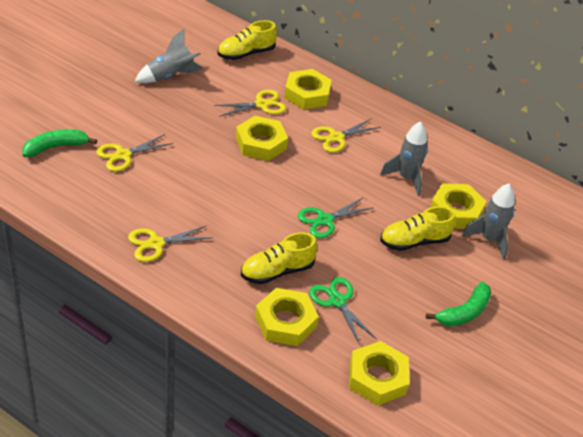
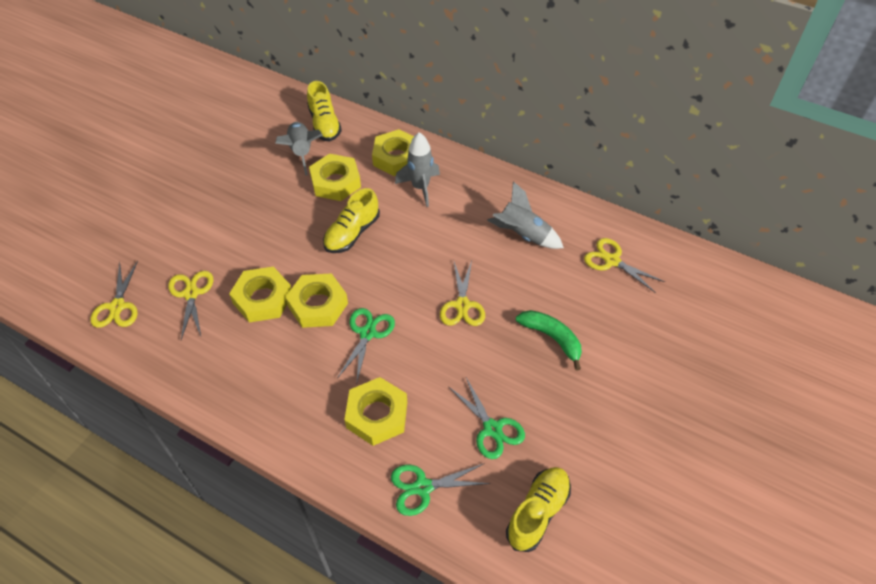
green banana: 2 -> 1
green scissors: 2 -> 3

